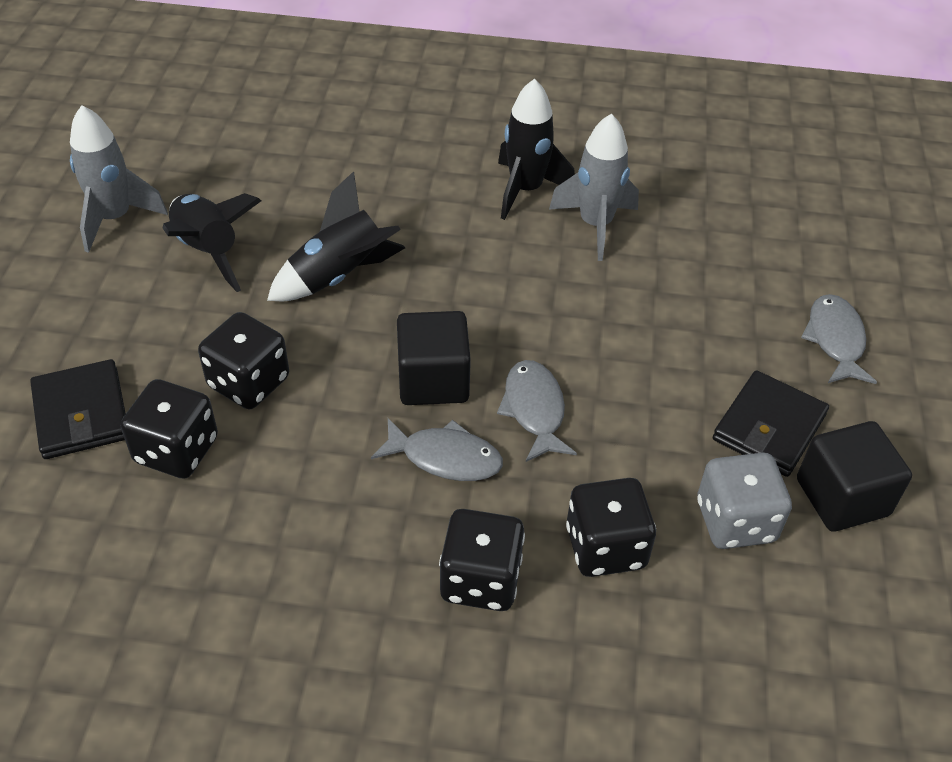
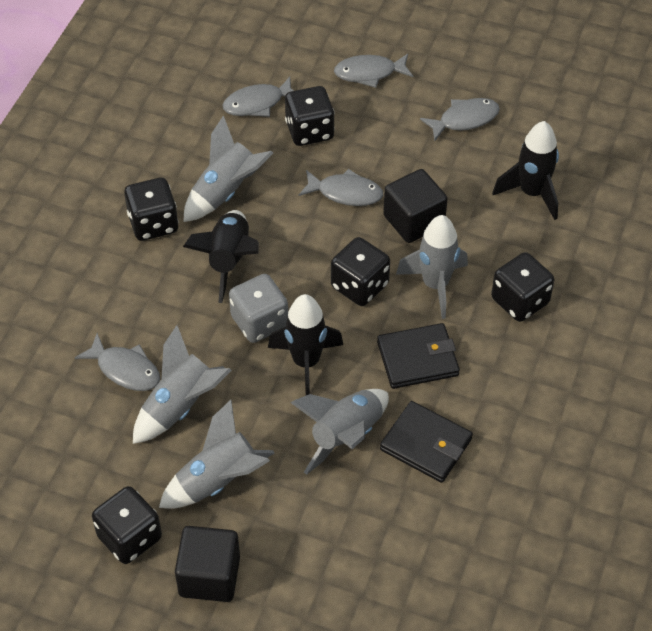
black dice: 4 -> 5
grey fish: 3 -> 5
grey rocket: 2 -> 5

